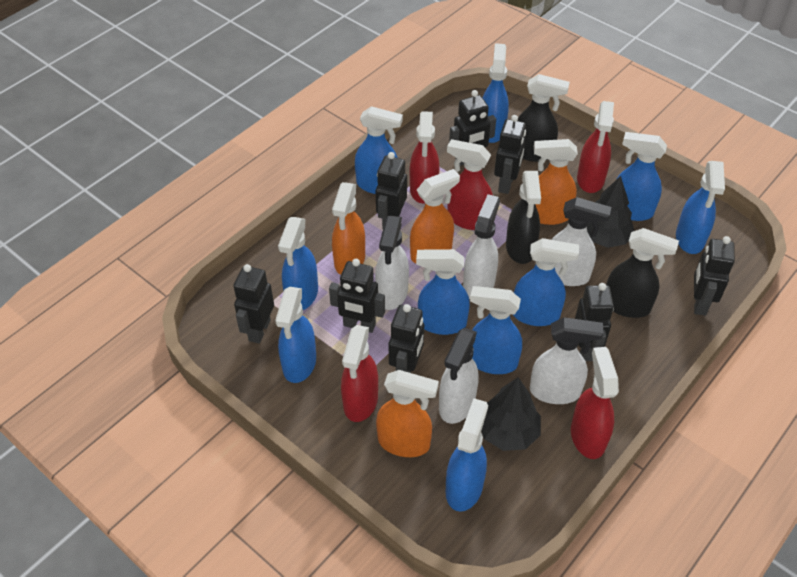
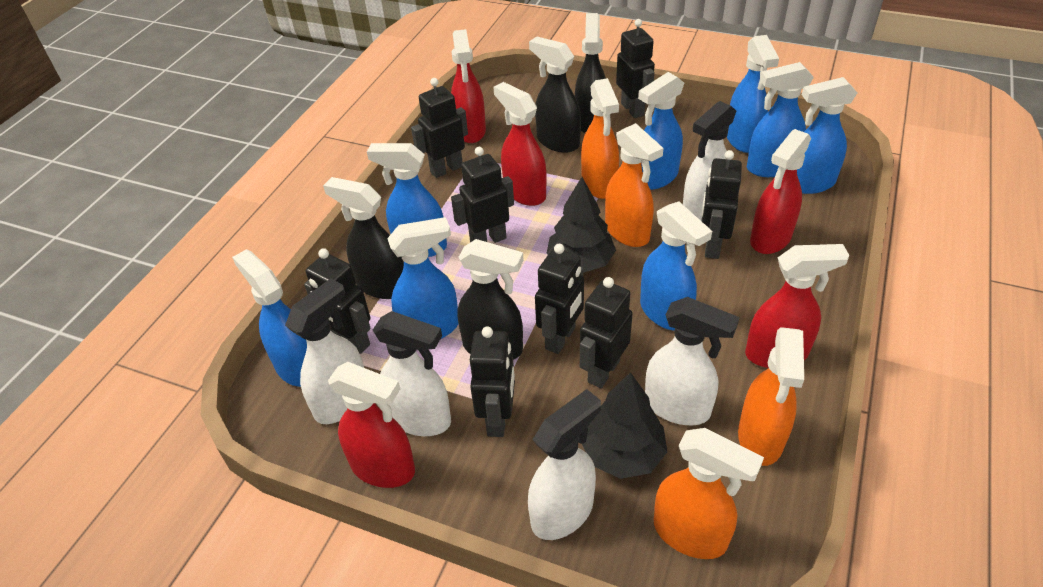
black spray bottle: 3 -> 4
blue spray bottle: 10 -> 8

